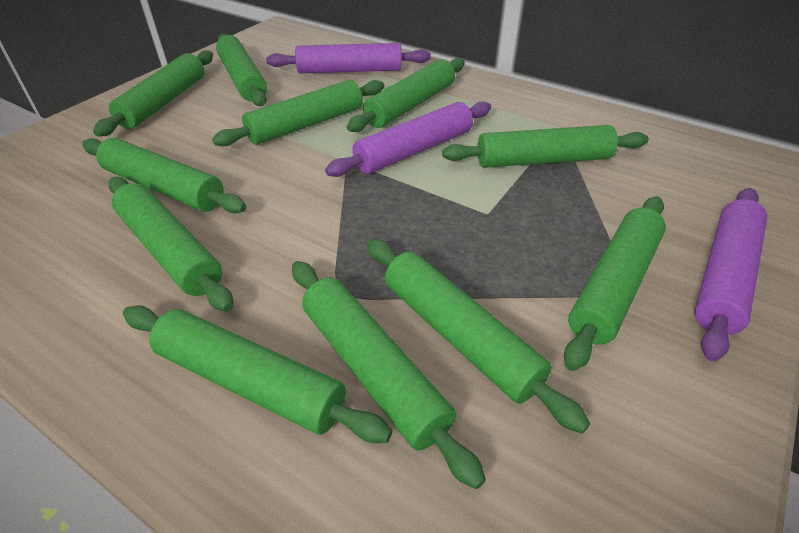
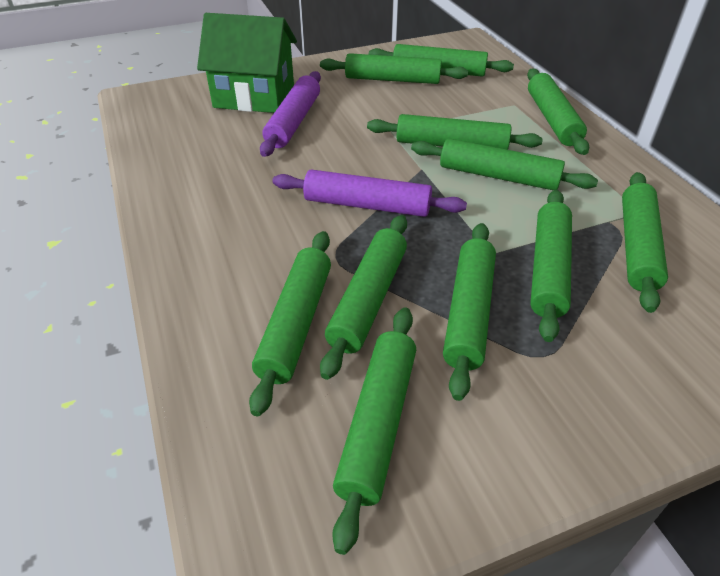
green house: 0 -> 1
purple rolling pin: 3 -> 2

